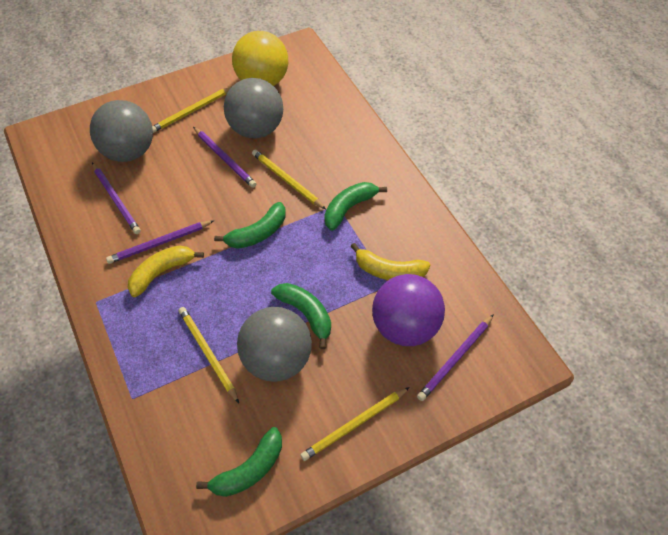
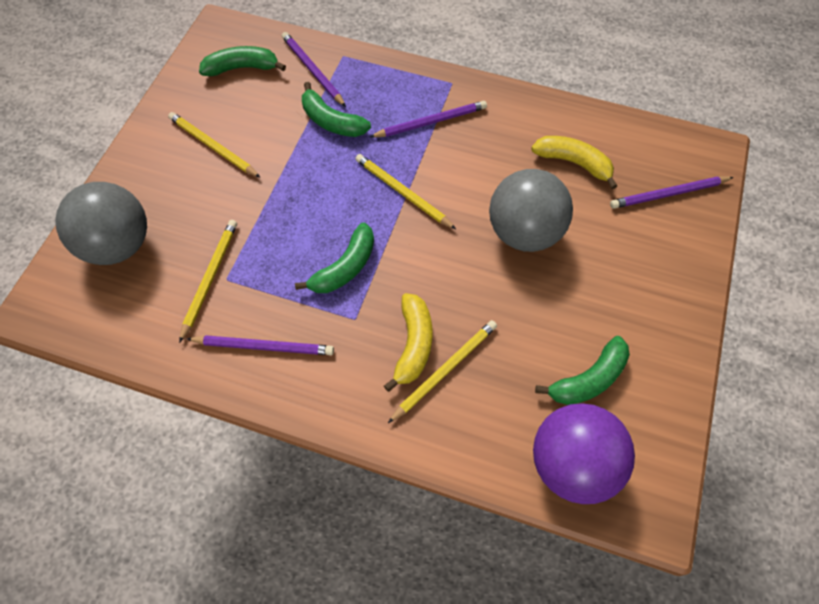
grey ball: 3 -> 2
yellow ball: 1 -> 0

